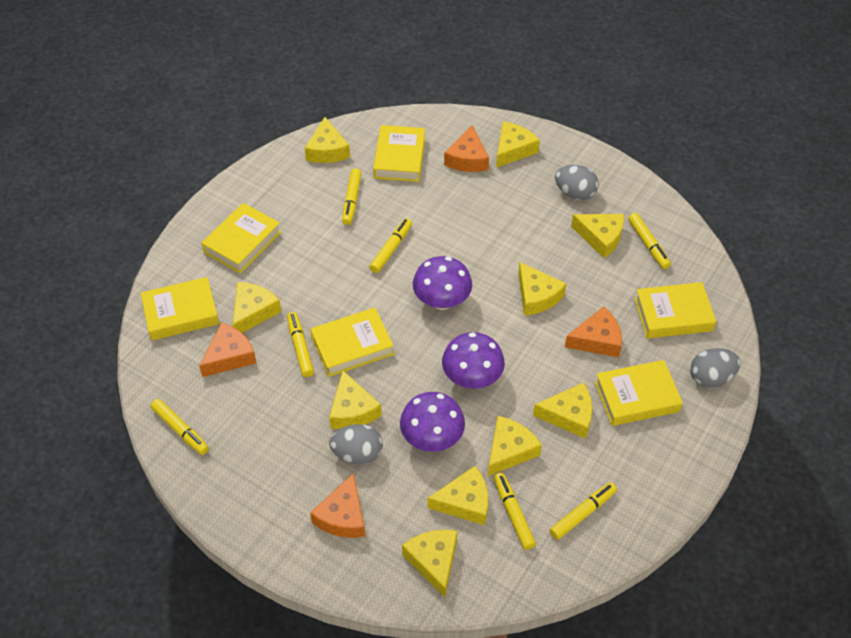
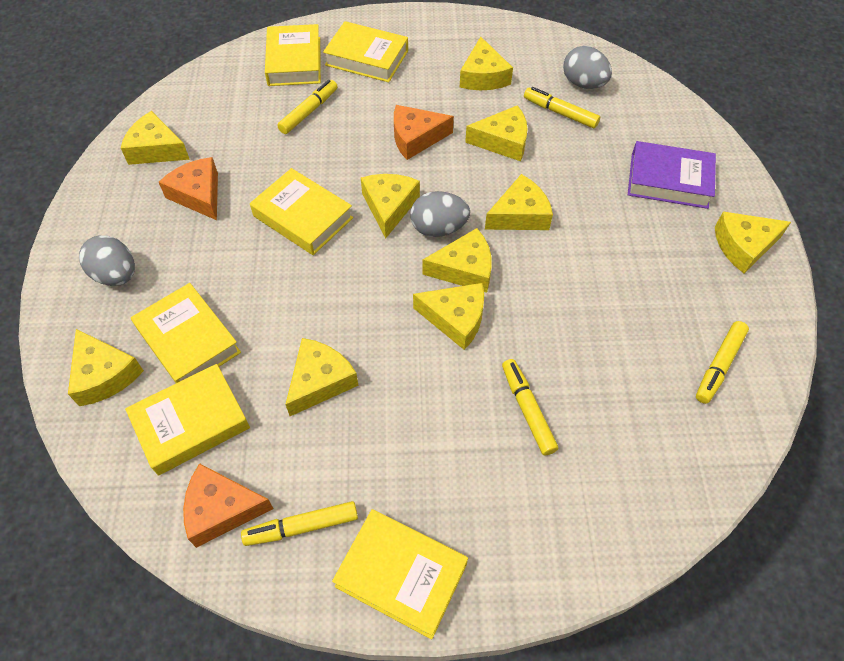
orange cheese: 4 -> 3
purple book: 0 -> 1
purple mushroom: 3 -> 0
yellow marker: 7 -> 5

